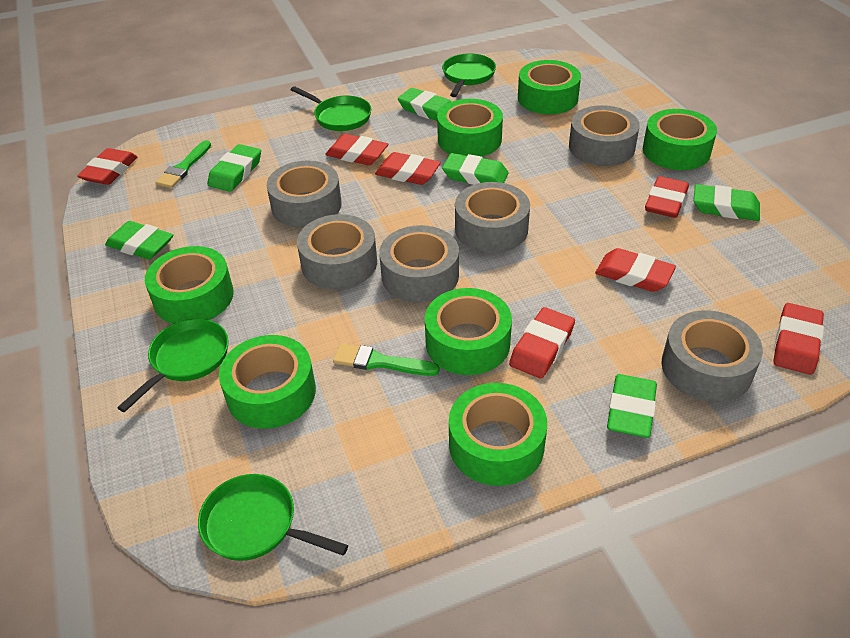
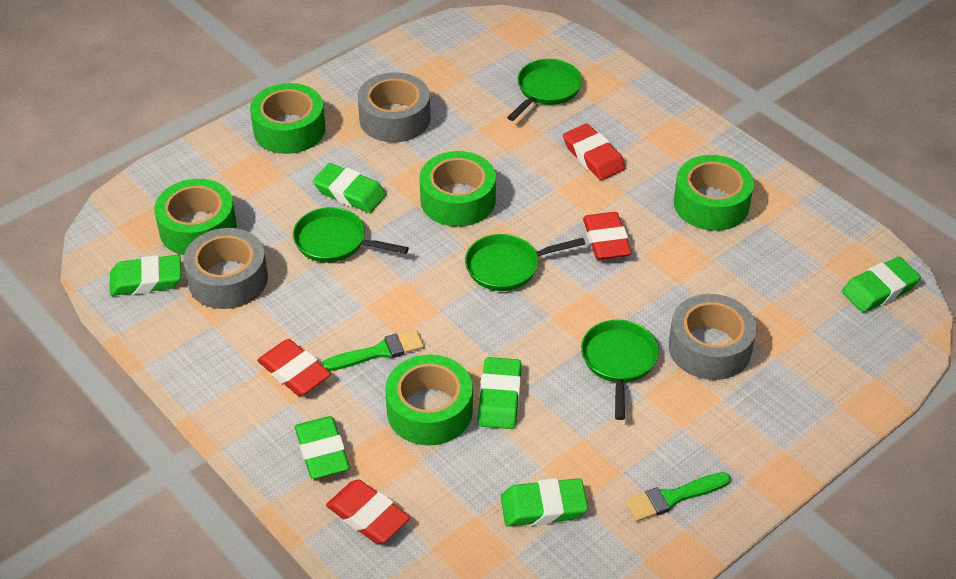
green tape: 7 -> 5
grey tape: 6 -> 3
red eraser: 7 -> 4

